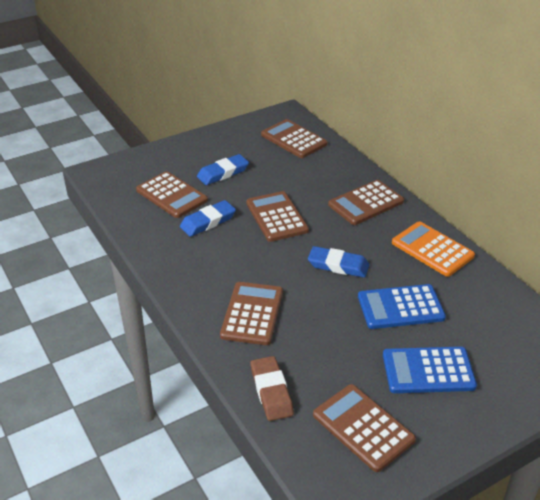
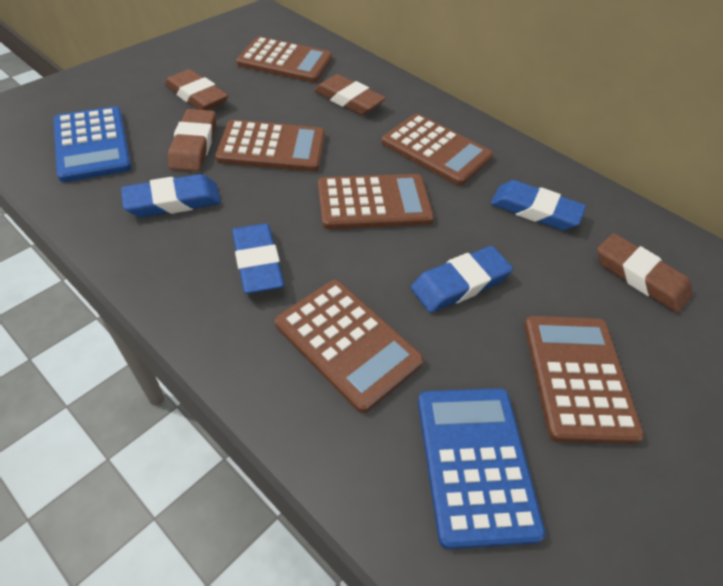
blue eraser: 3 -> 4
brown eraser: 1 -> 4
orange calculator: 1 -> 0

